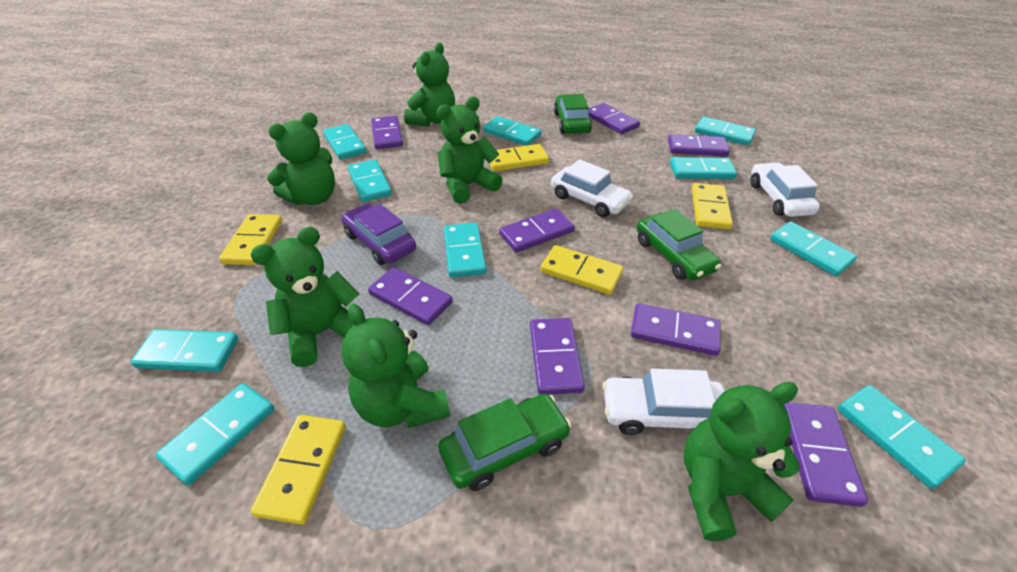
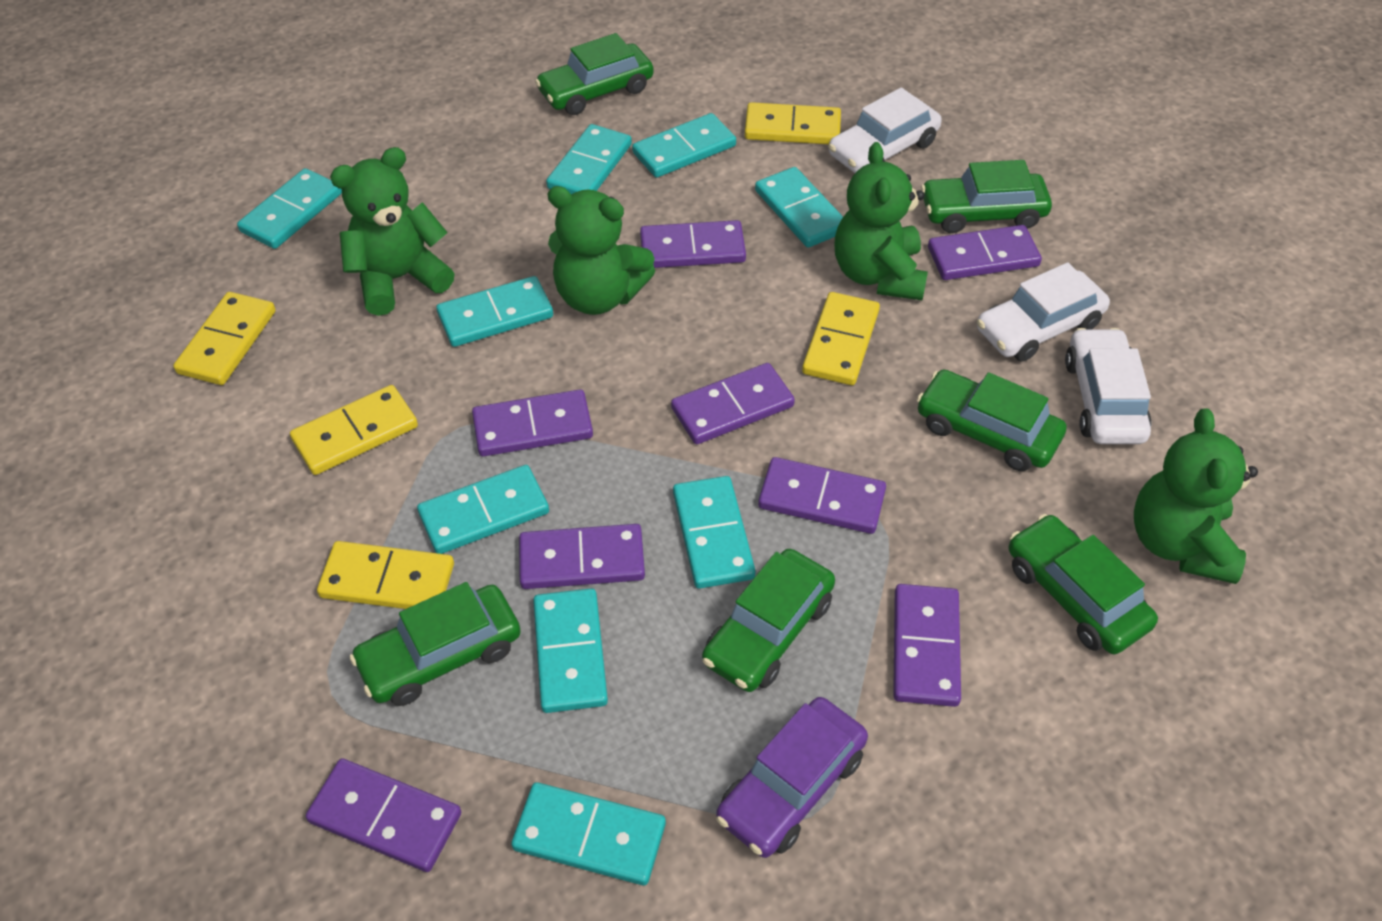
green car: 3 -> 6
green teddy bear: 6 -> 4
turquoise domino: 10 -> 9

